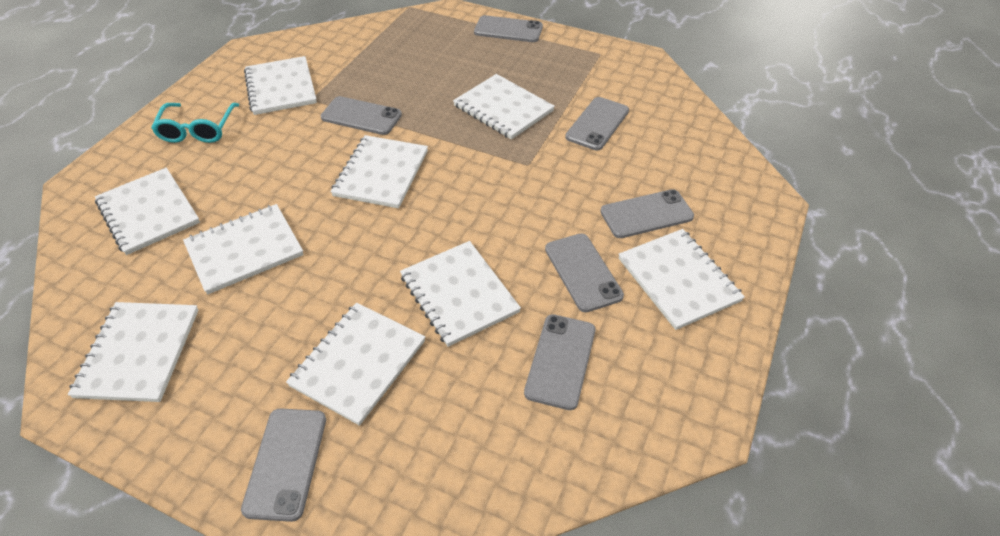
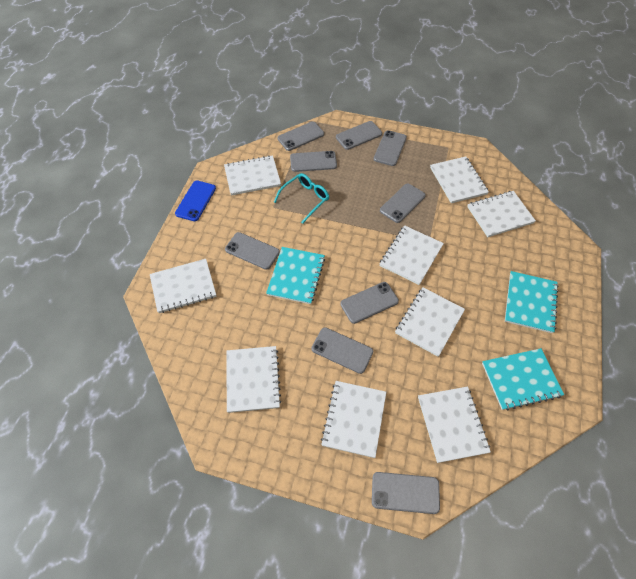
blue phone: 0 -> 1
grey phone: 7 -> 9
turquoise notebook: 0 -> 3

